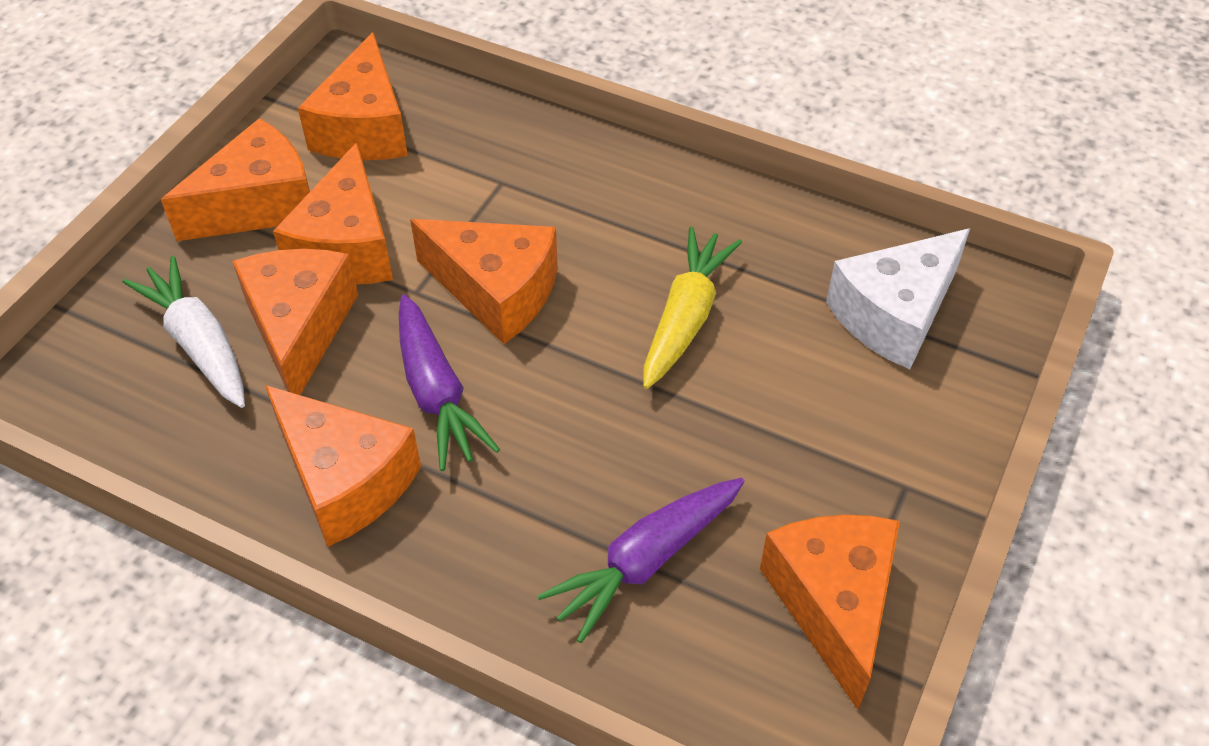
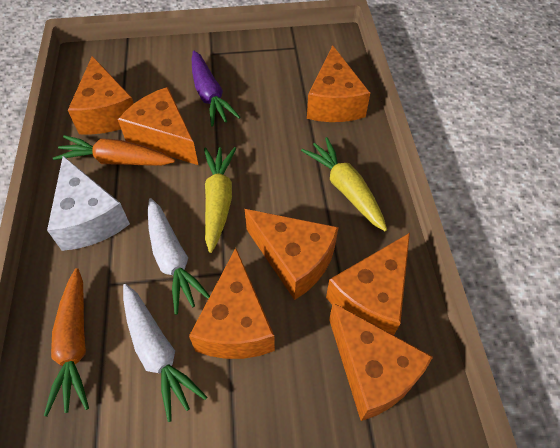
orange carrot: 0 -> 2
purple carrot: 2 -> 1
white carrot: 1 -> 2
yellow carrot: 1 -> 2

